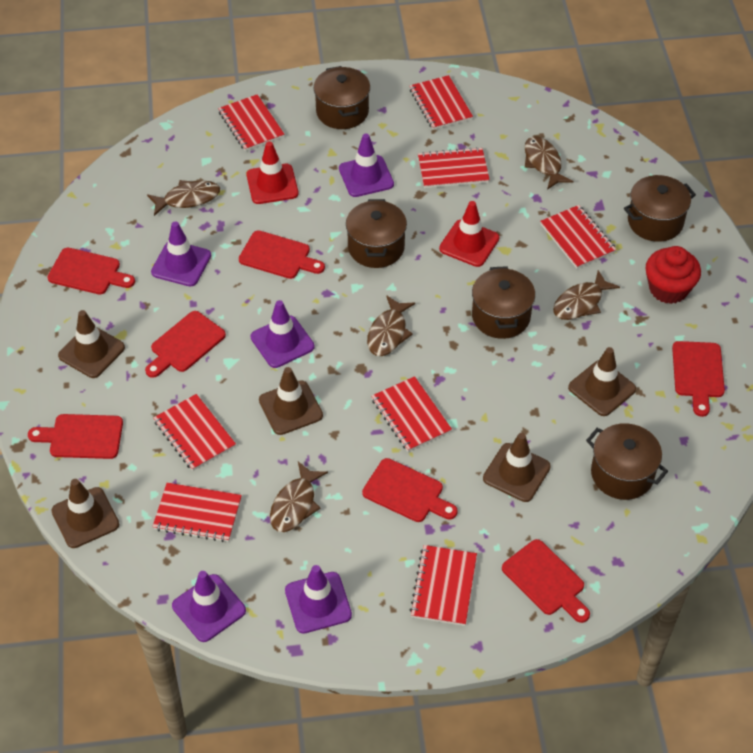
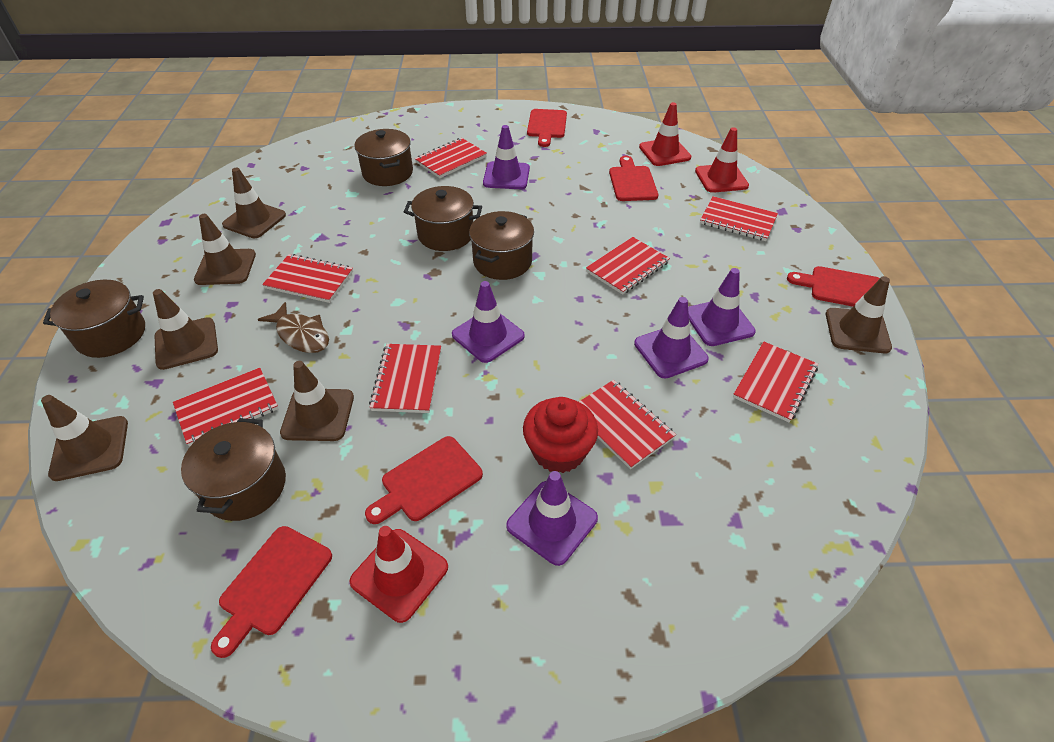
brown fish: 5 -> 1
brown traffic cone: 5 -> 6
red cutting board: 7 -> 5
red traffic cone: 2 -> 3

